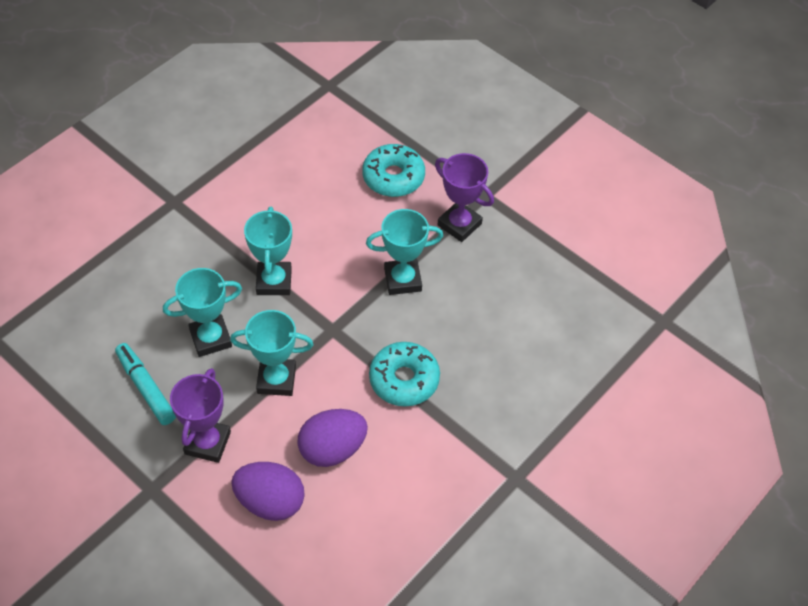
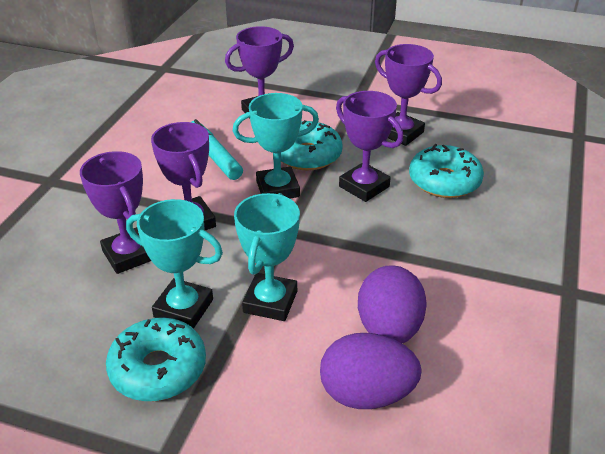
purple trophy: 2 -> 5
turquoise donut: 2 -> 3
turquoise trophy: 4 -> 3

